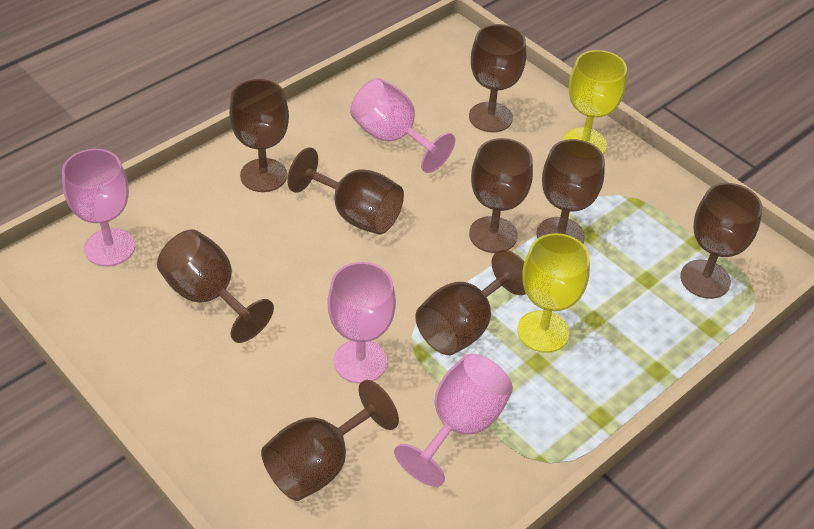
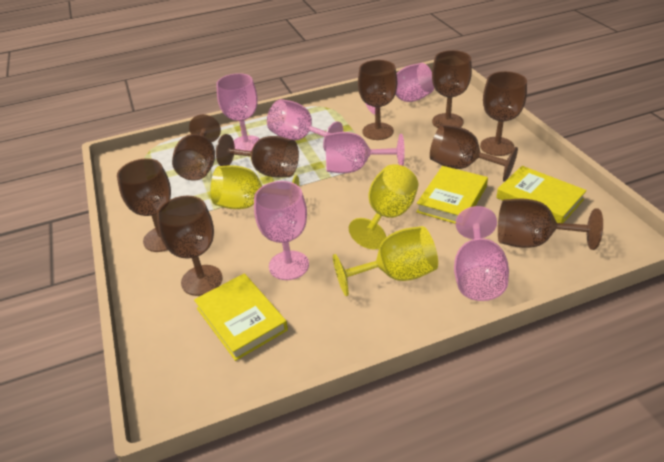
pink goblet: 4 -> 6
yellow book: 0 -> 3
yellow goblet: 2 -> 3

